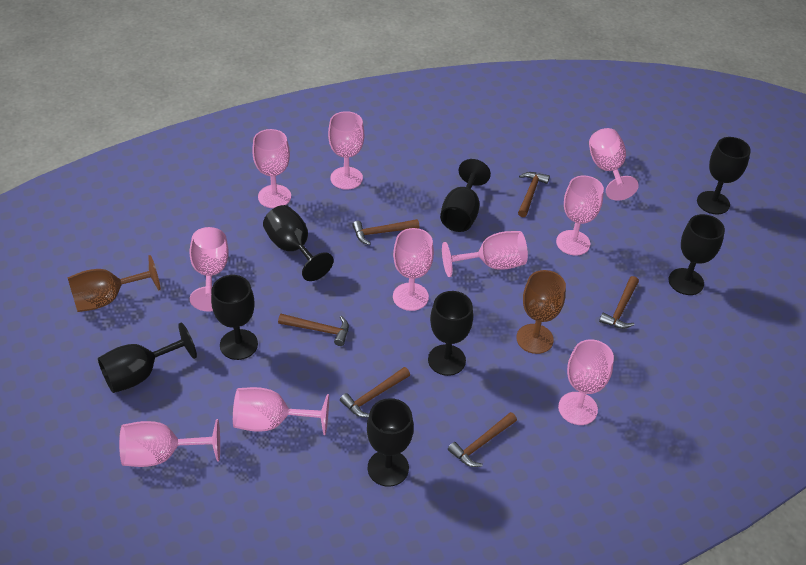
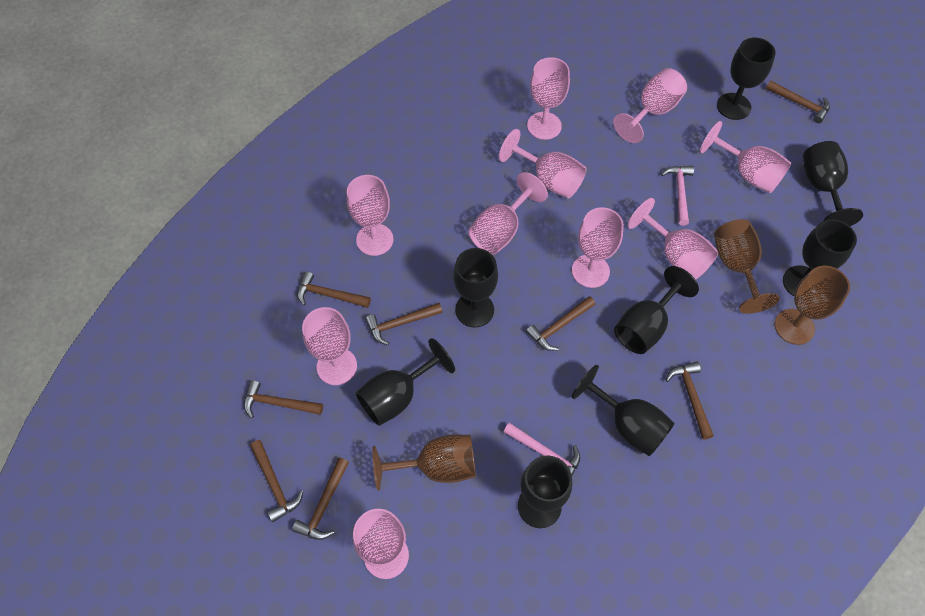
brown goblet: 2 -> 3
brown hammer: 6 -> 8
pink hammer: 0 -> 2

